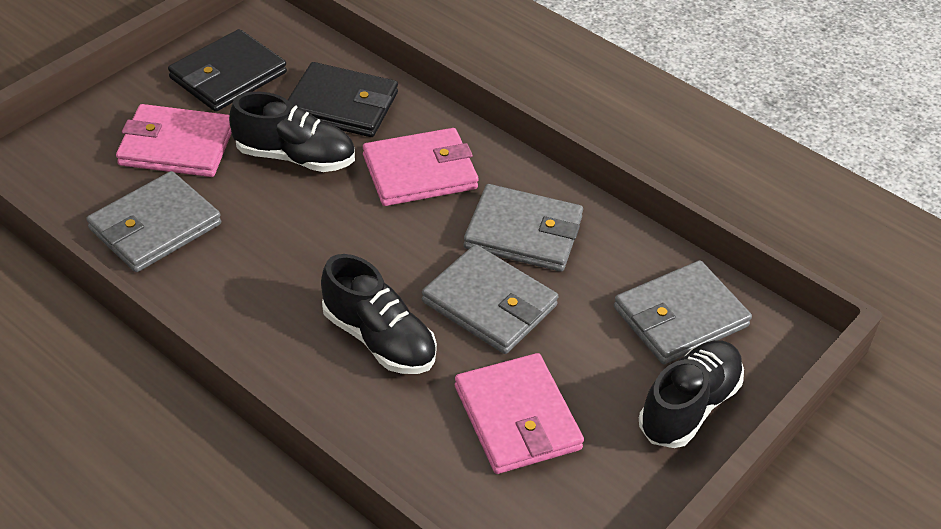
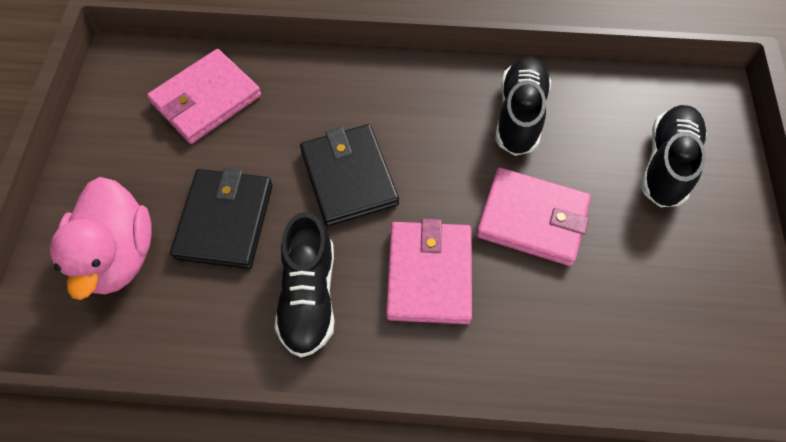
grey wallet: 4 -> 0
pink duck: 0 -> 1

